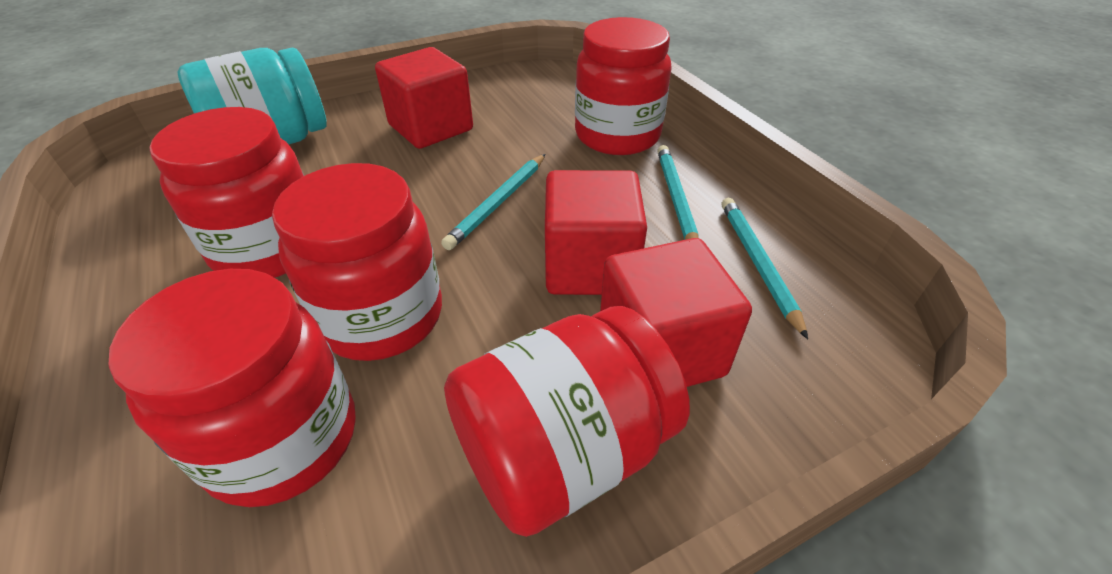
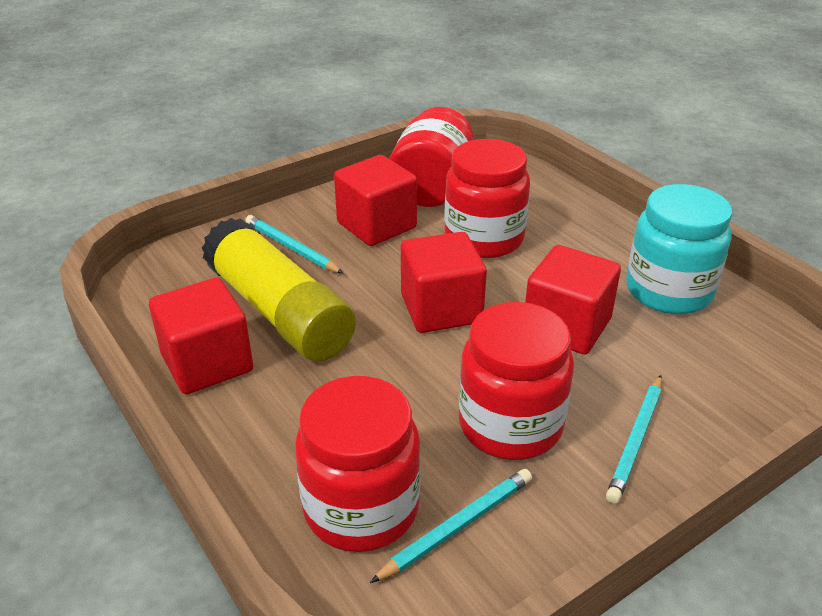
red cube: 3 -> 4
red jar: 5 -> 4
yellow glue stick: 0 -> 1

